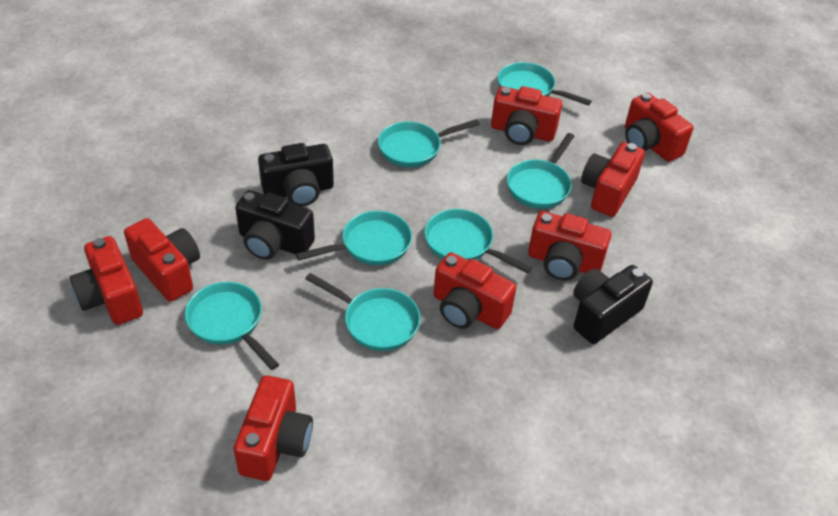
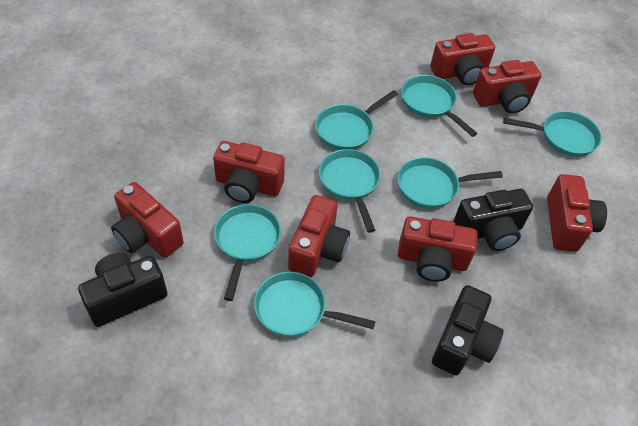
red camera: 8 -> 7

